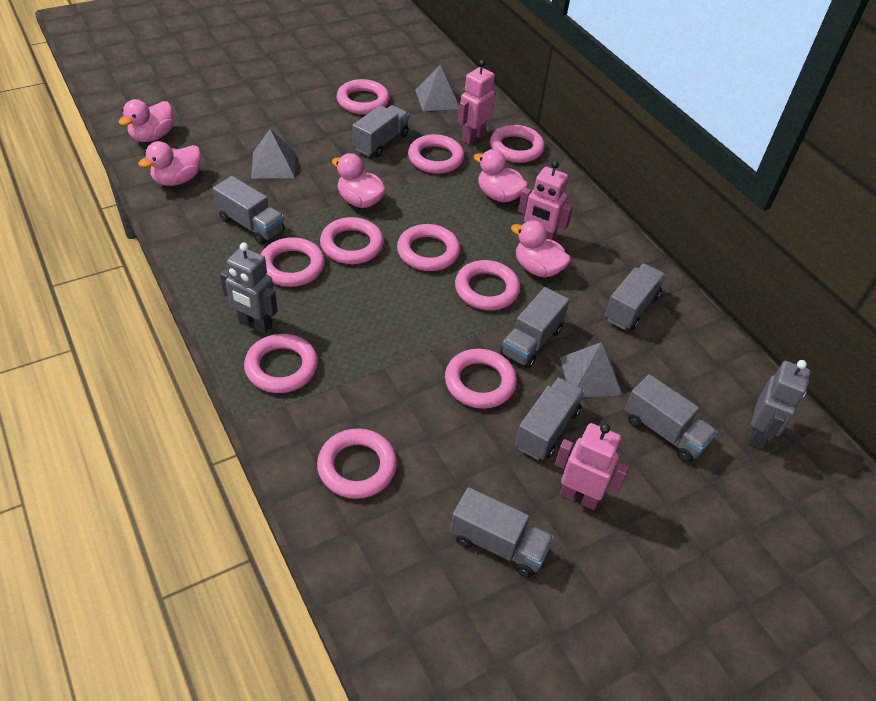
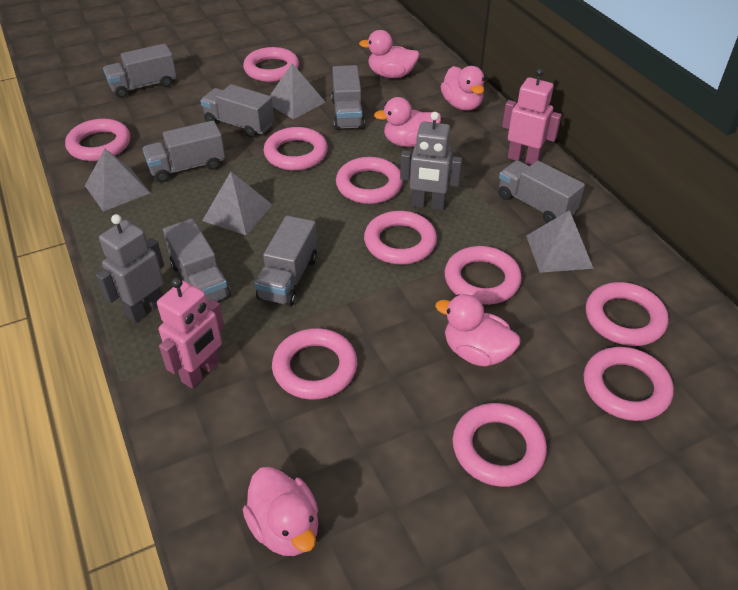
grey pyramid: 3 -> 4
pink robot: 3 -> 2

